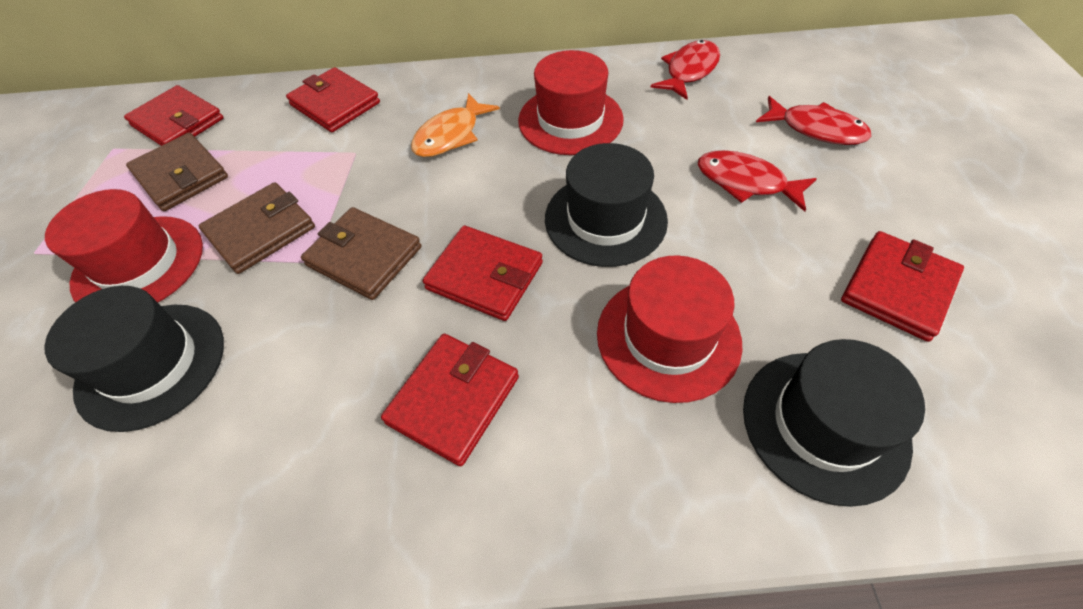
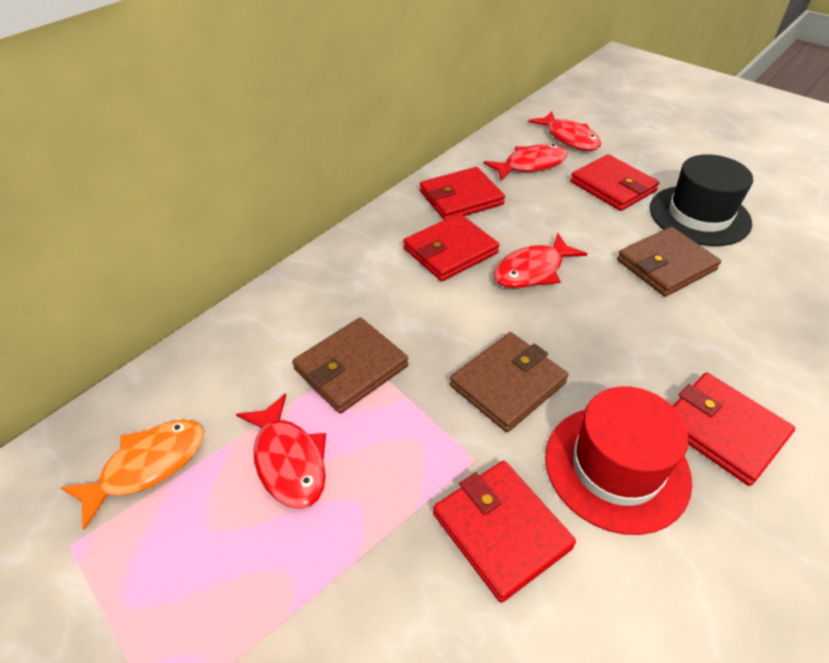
black hat: 3 -> 1
red fish: 3 -> 4
red hat: 3 -> 1

